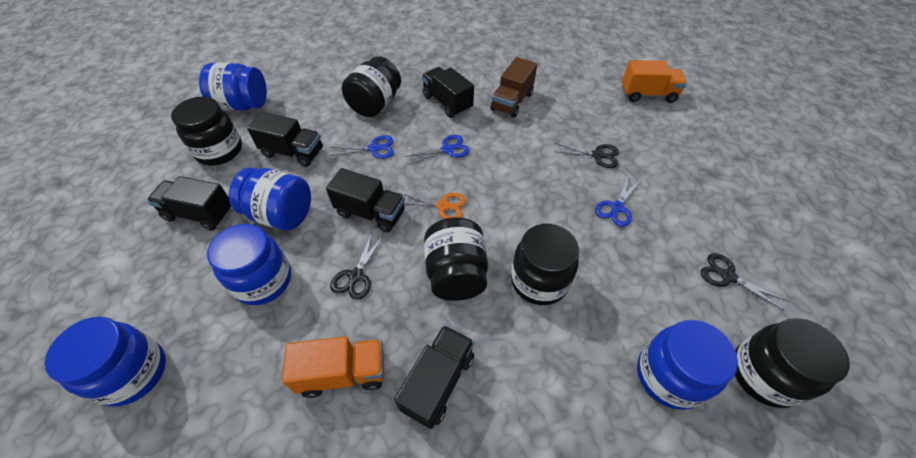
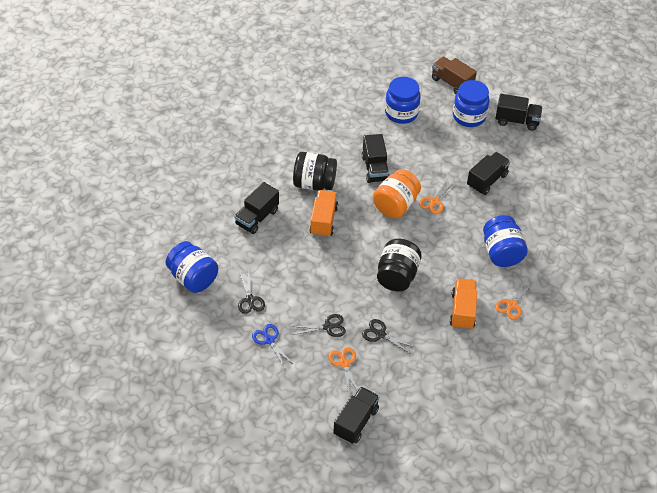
black jar: 5 -> 2
blue jar: 5 -> 4
blue scissors: 3 -> 1
orange jar: 0 -> 1
orange scissors: 1 -> 3

